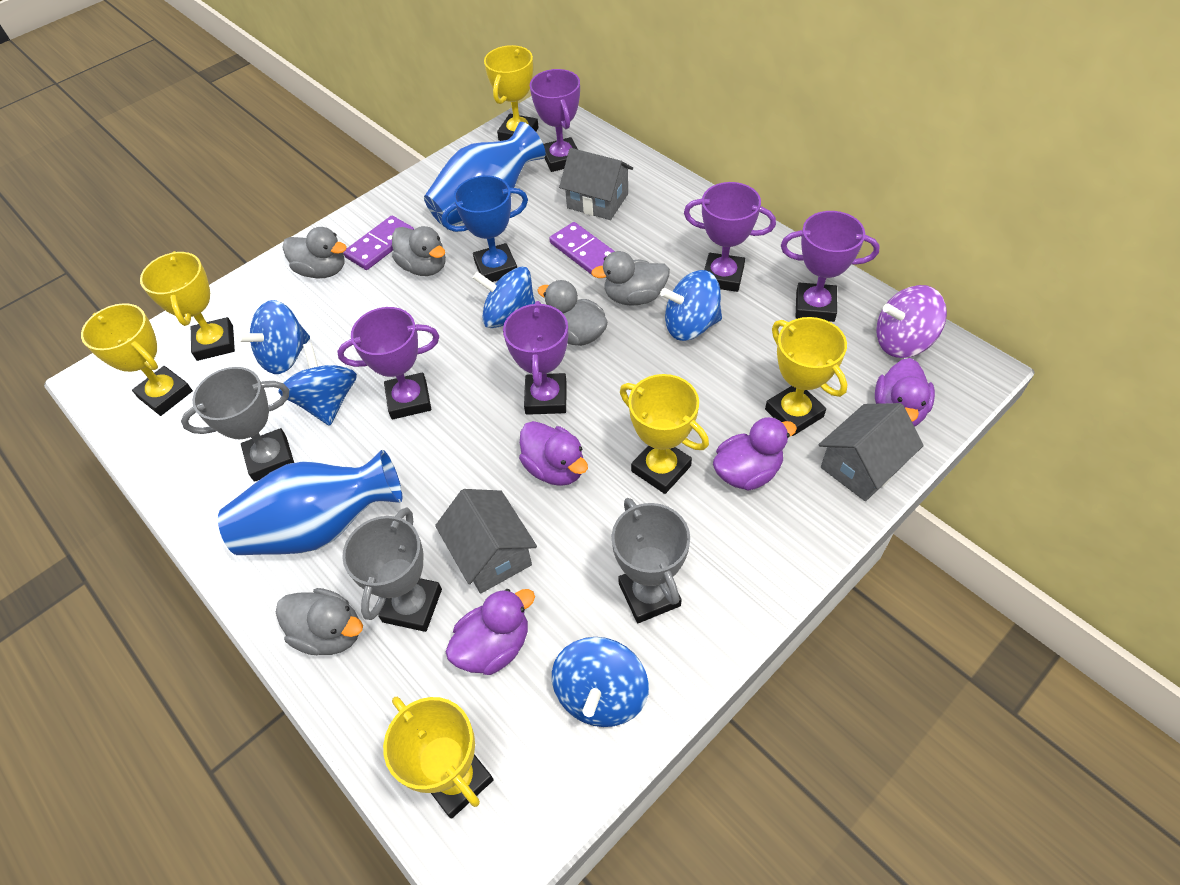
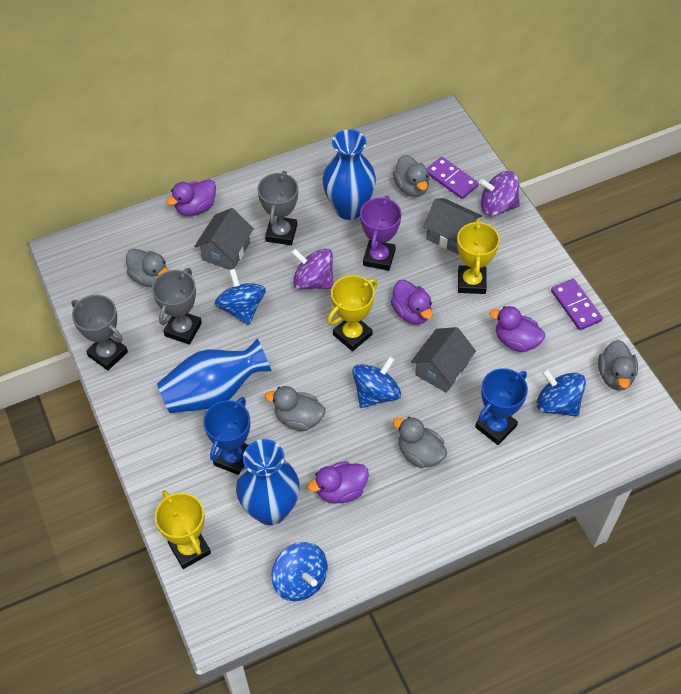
blue spinning top: 5 -> 4
blue trophy: 1 -> 2
blue vase: 2 -> 3
purple spinning top: 1 -> 2
purple trophy: 5 -> 1
yellow trophy: 6 -> 3

